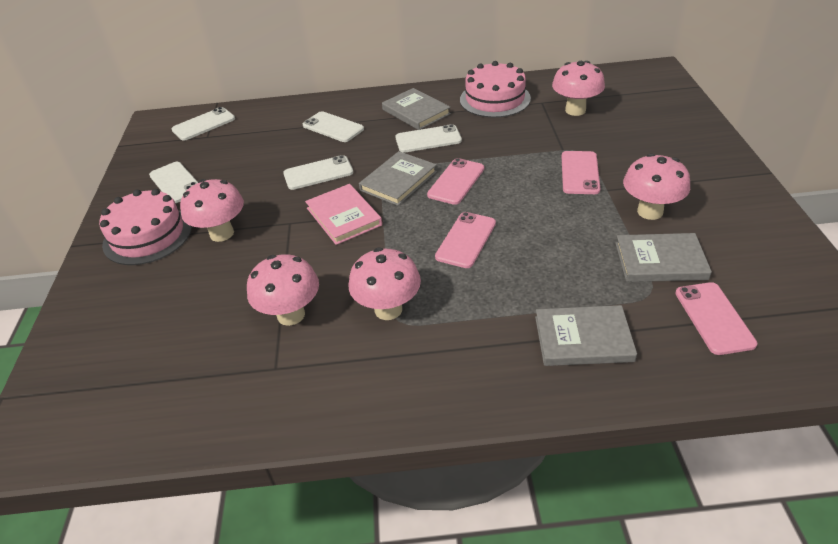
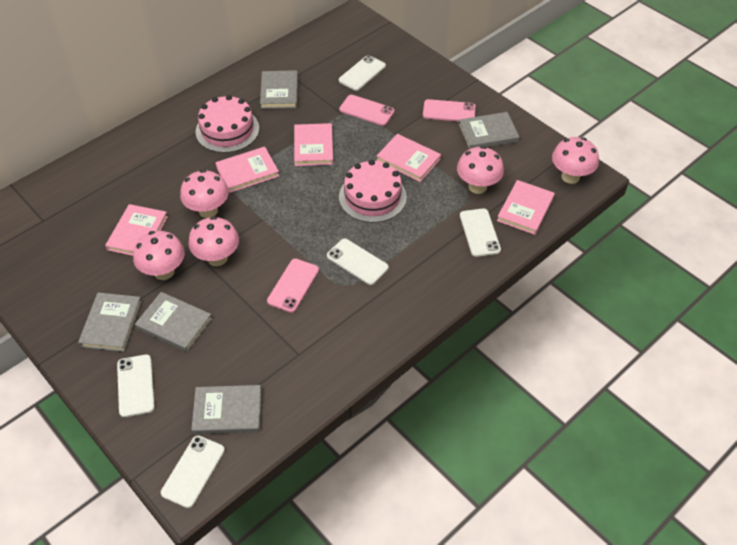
grey book: 4 -> 5
pink book: 1 -> 5
pink phone: 4 -> 3

